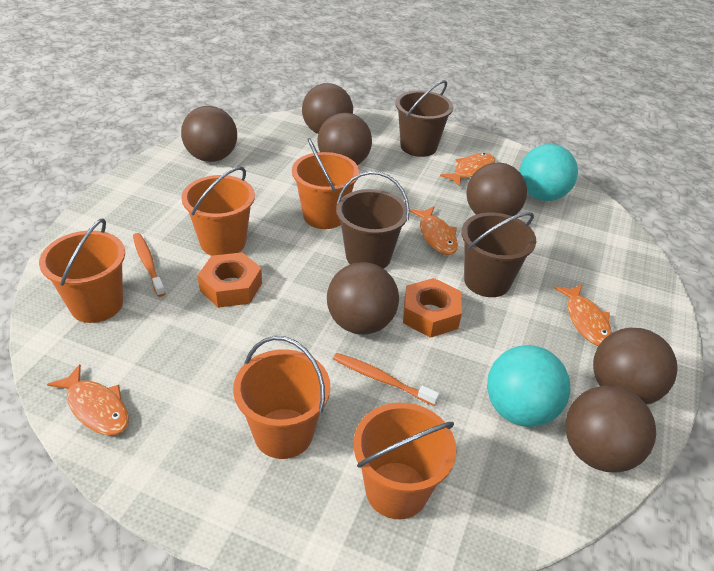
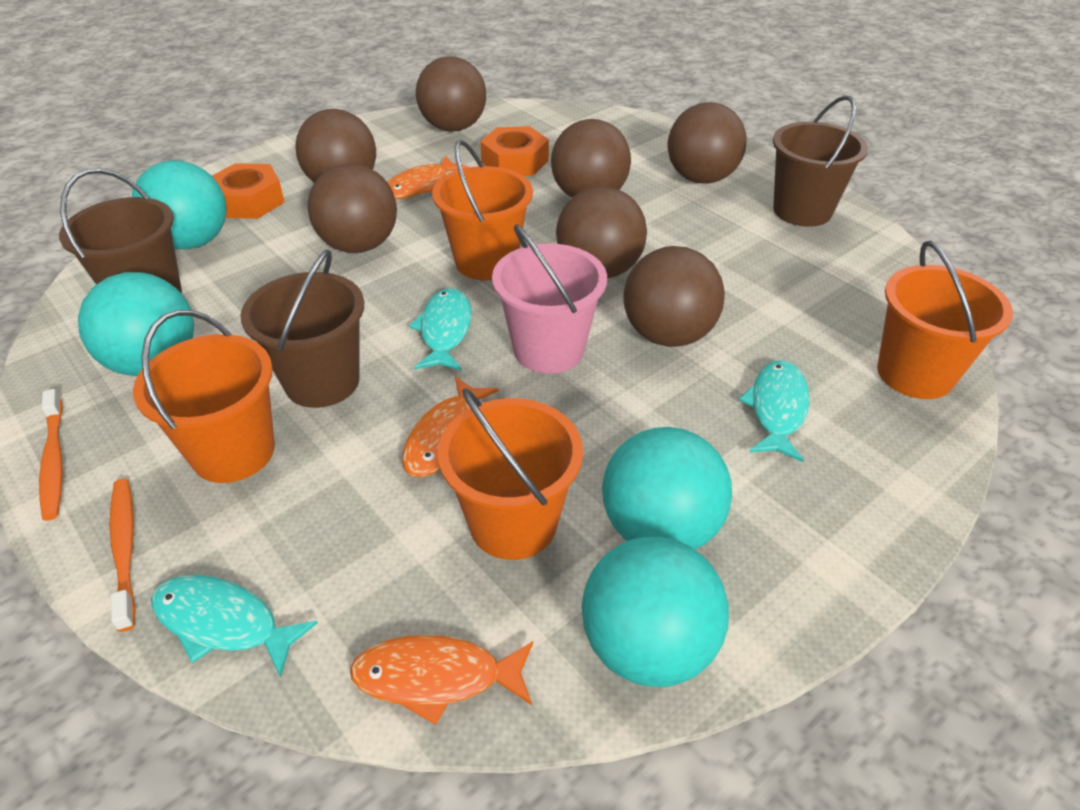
orange bucket: 5 -> 4
orange fish: 4 -> 3
pink bucket: 0 -> 1
turquoise ball: 2 -> 4
turquoise fish: 0 -> 3

